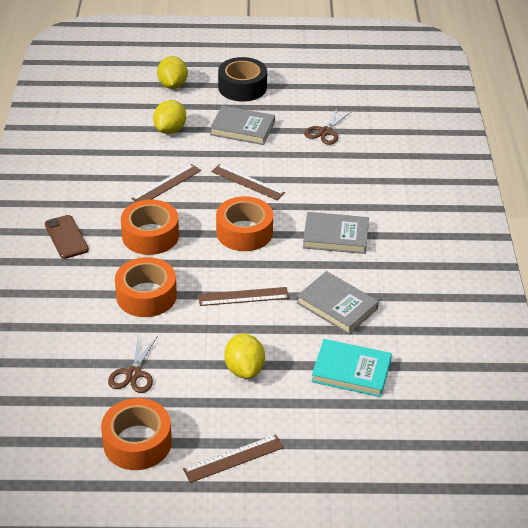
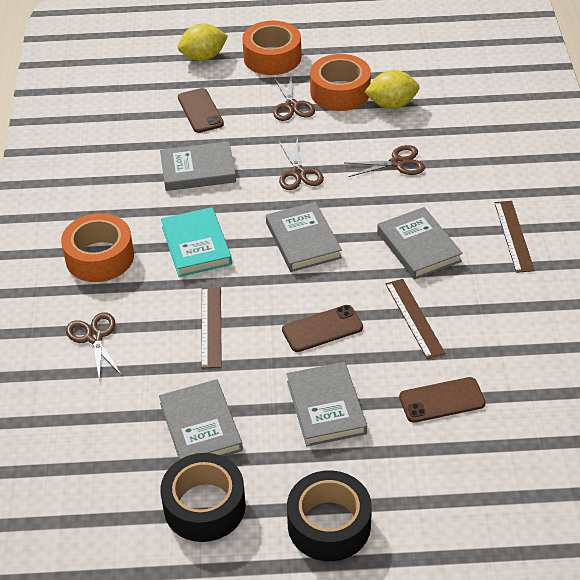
black tape: 1 -> 2
brown phone: 1 -> 3
brown ruler: 4 -> 3
brown scissors: 2 -> 4
grey book: 3 -> 5
orange tape: 4 -> 3
yellow lemon: 3 -> 2

